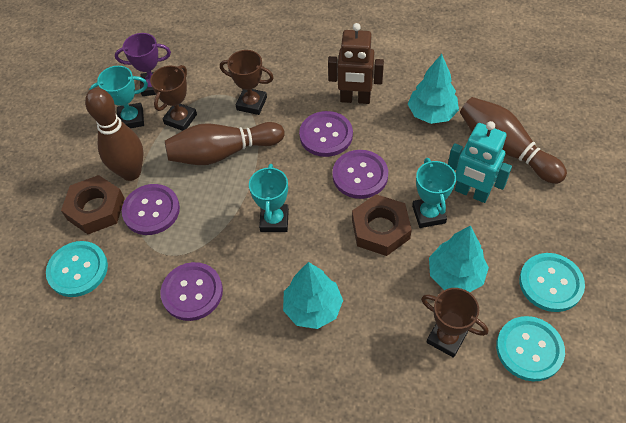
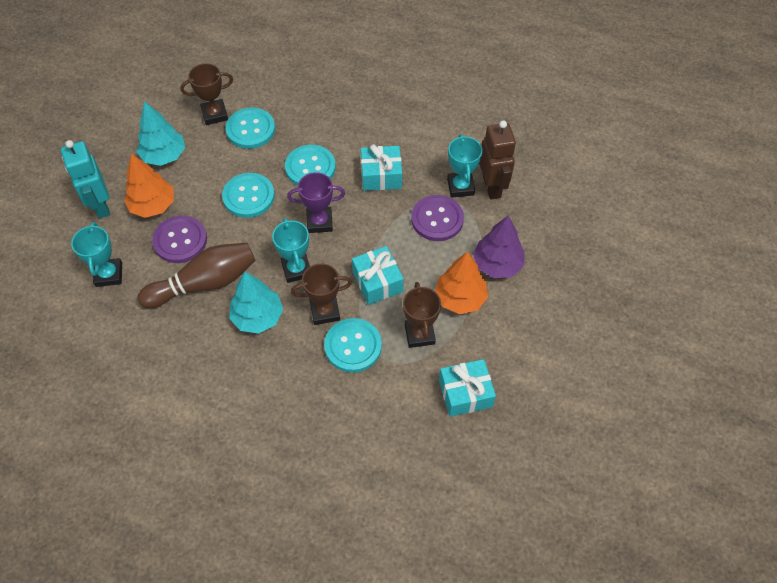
brown bowling pin: 3 -> 1
brown nut: 2 -> 0
orange tree: 0 -> 2
purple button: 4 -> 2
purple tree: 0 -> 1
turquoise button: 3 -> 4
turquoise gift: 0 -> 3
turquoise tree: 3 -> 2

